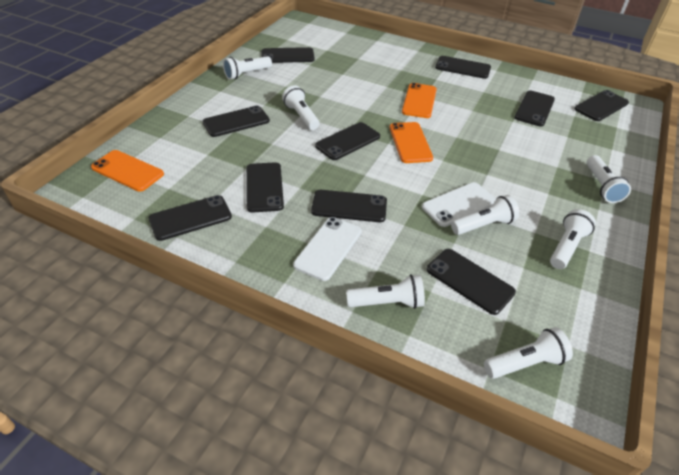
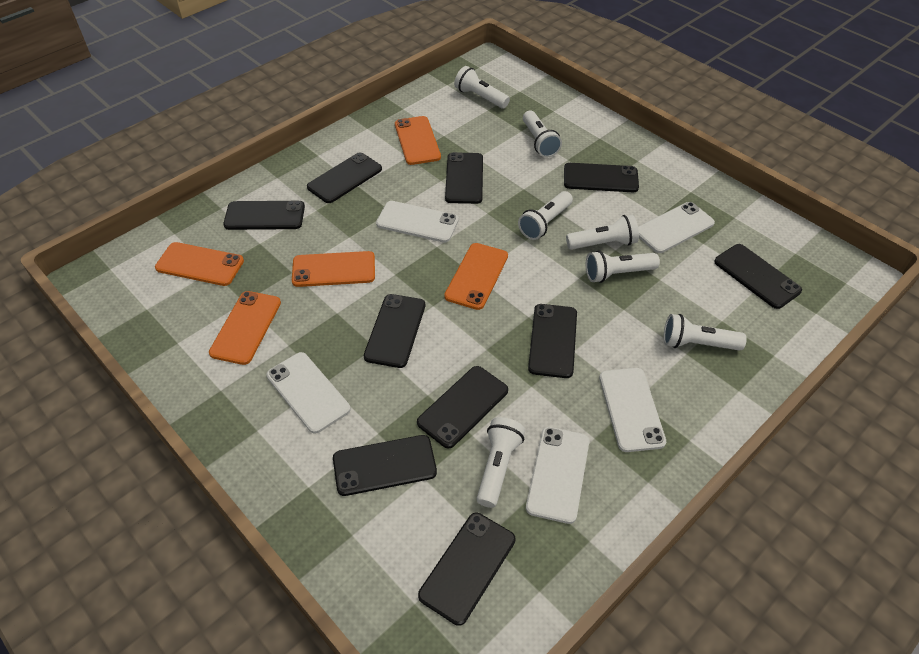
orange phone: 3 -> 5
white phone: 2 -> 5

